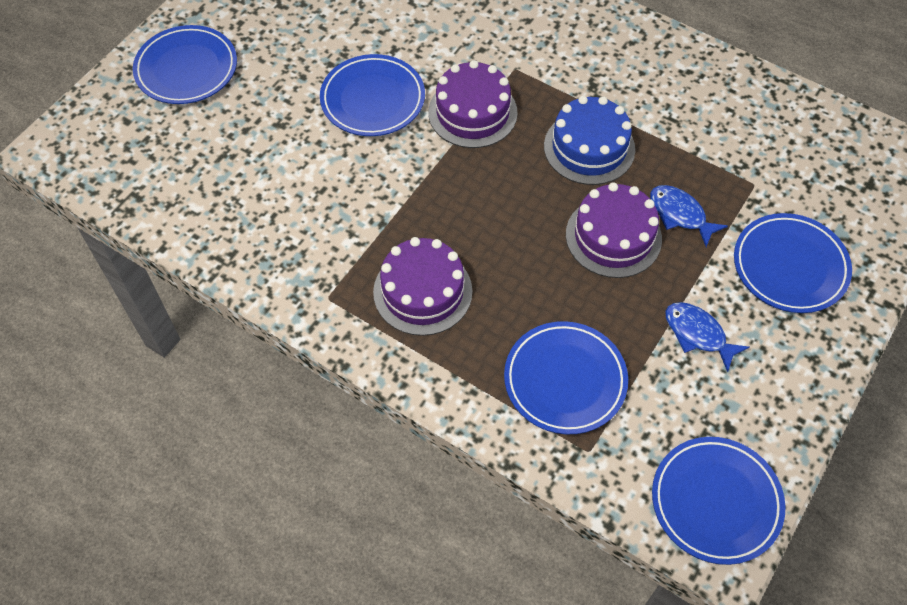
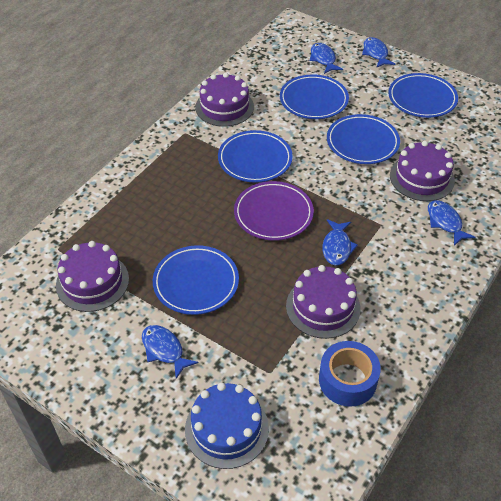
blue fish: 2 -> 5
blue tape: 0 -> 1
purple cake: 3 -> 4
purple plate: 0 -> 1

